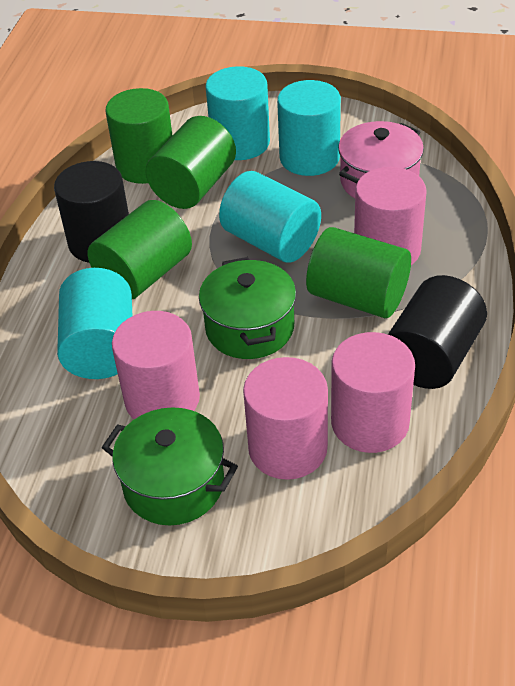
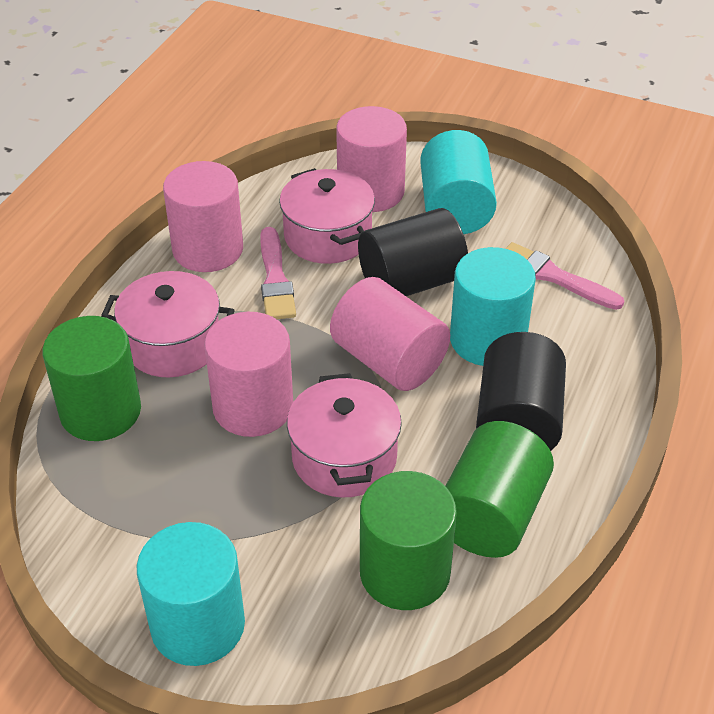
green cylinder: 4 -> 3
green pot: 2 -> 0
pink brush: 0 -> 2
pink pot: 1 -> 3
turquoise cylinder: 4 -> 3

